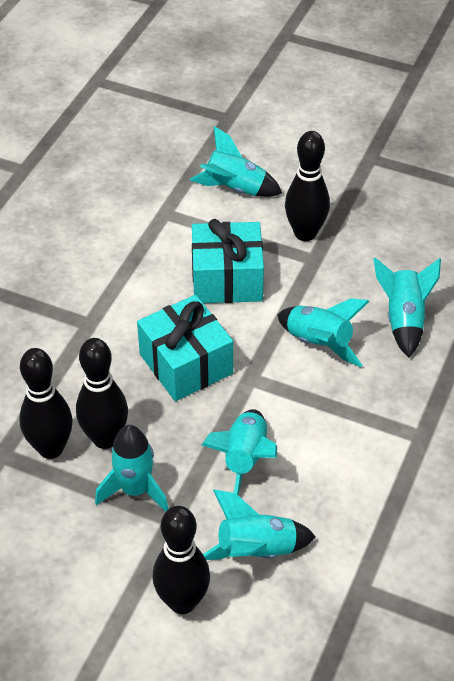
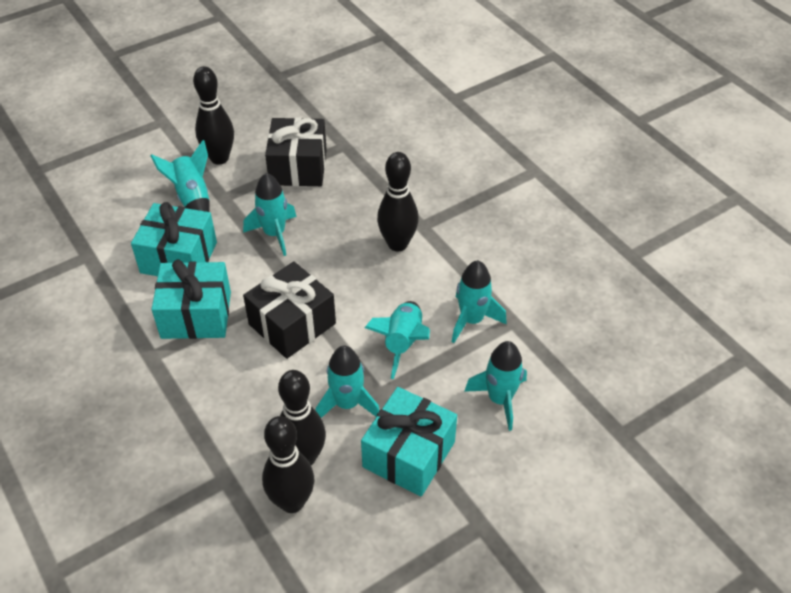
black gift: 0 -> 2
turquoise gift: 2 -> 3

